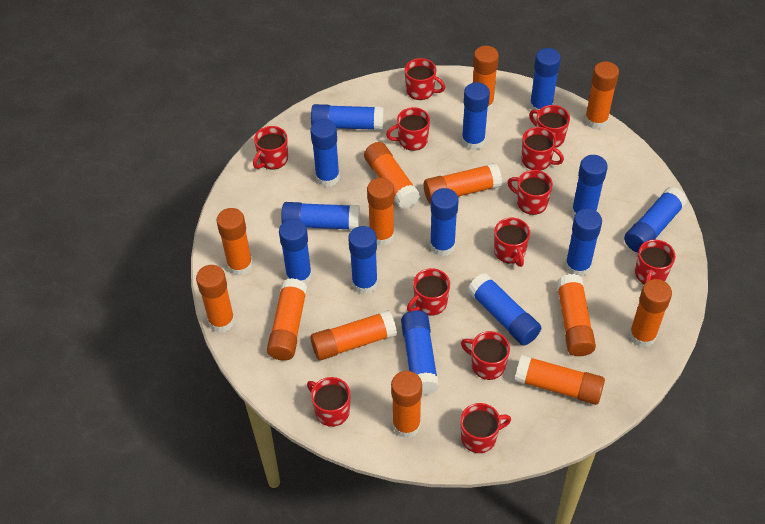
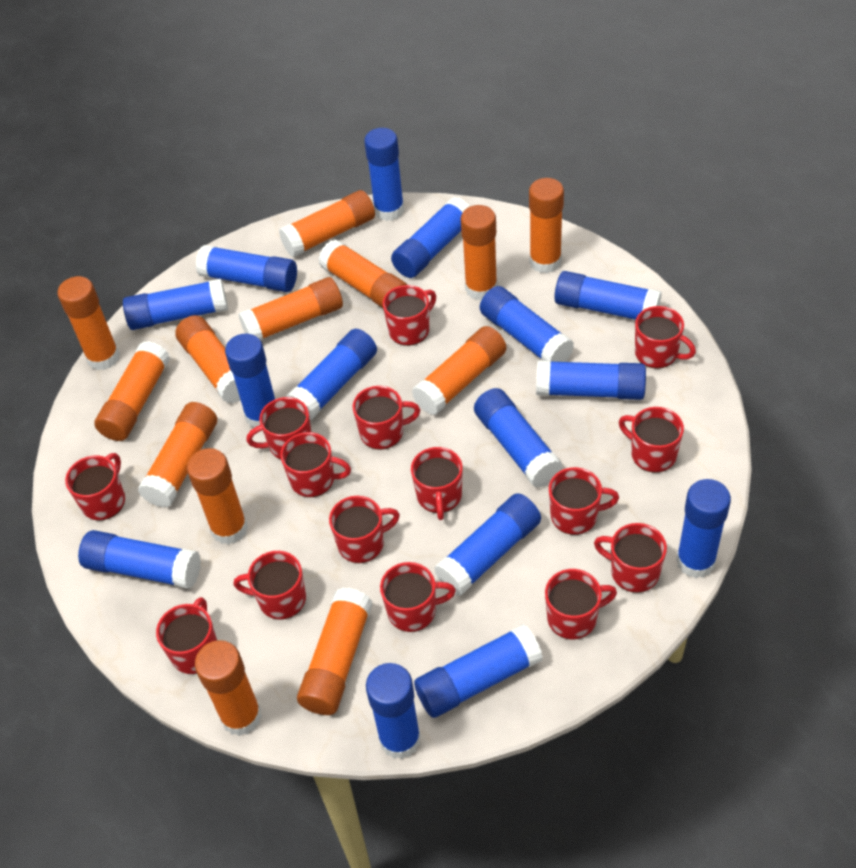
blue glue stick: 13 -> 15
red mug: 12 -> 15

